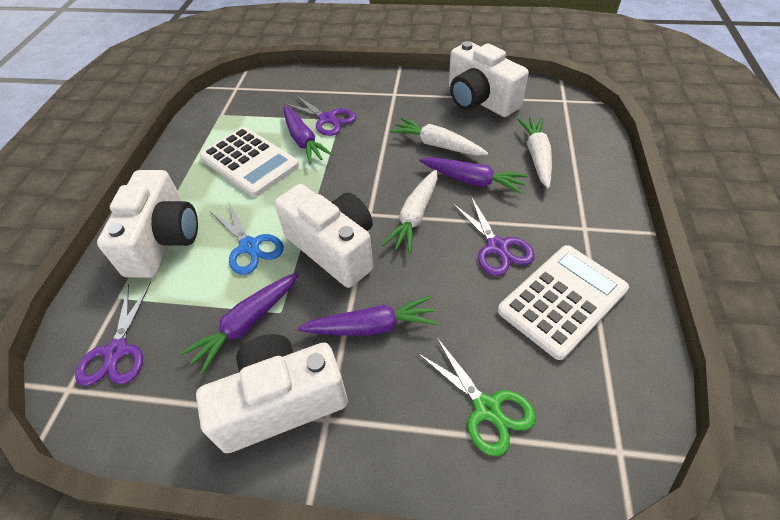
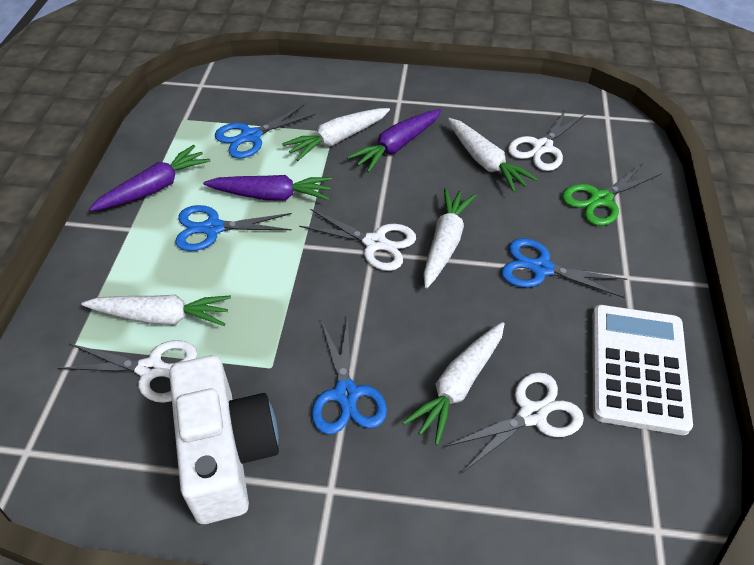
blue scissors: 1 -> 4
purple carrot: 4 -> 3
purple scissors: 3 -> 0
white calculator: 2 -> 1
white camera: 4 -> 1
white carrot: 3 -> 5
white scissors: 0 -> 4

